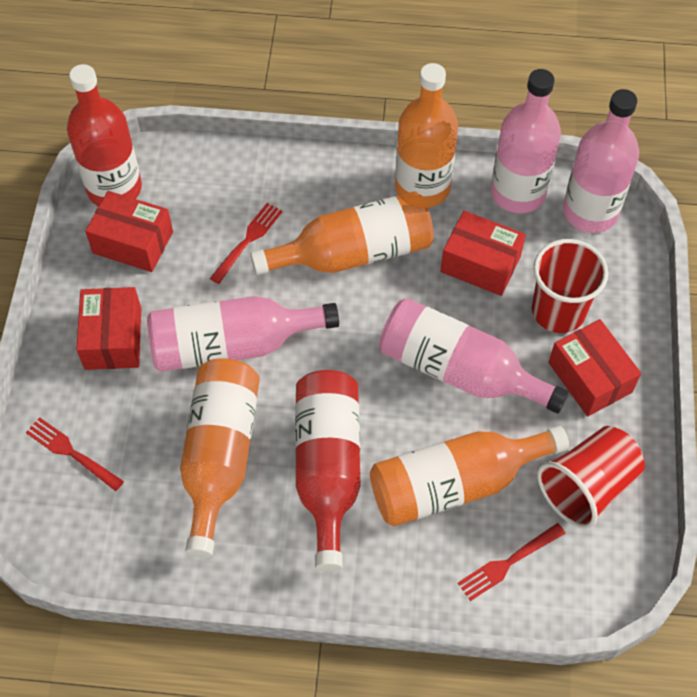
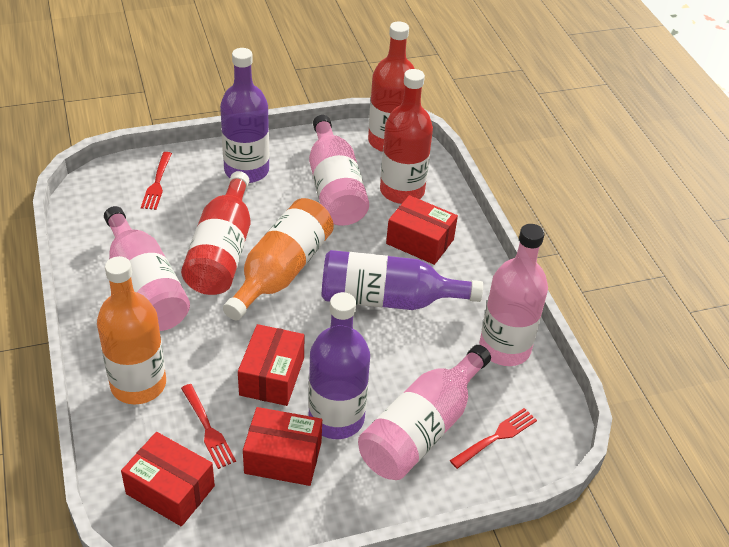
orange bottle: 4 -> 2
purple bottle: 0 -> 3
red bottle: 2 -> 3
red cup: 2 -> 0

